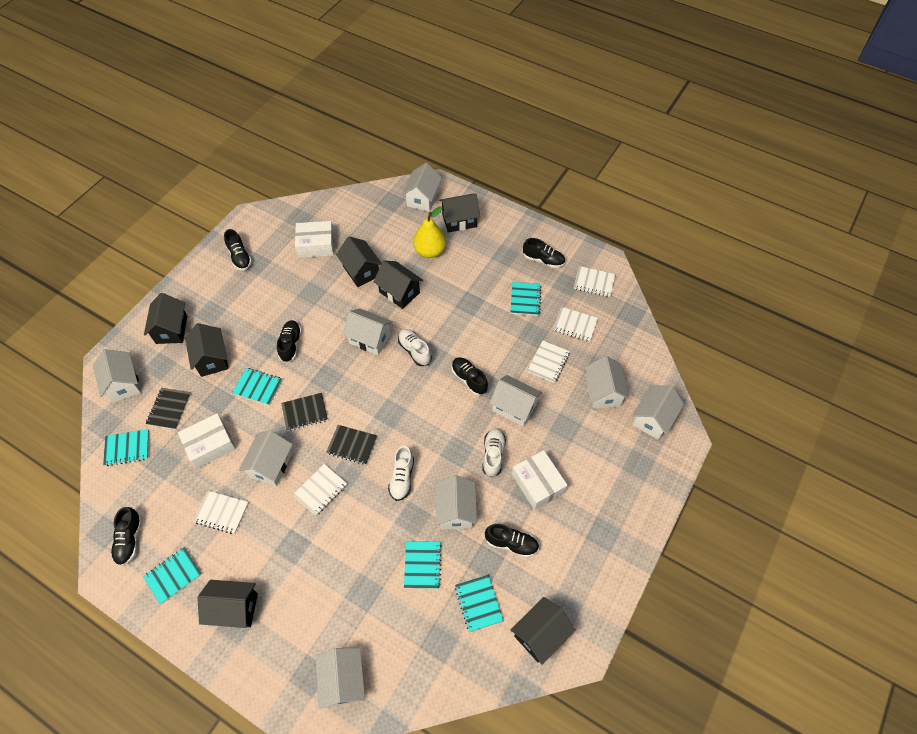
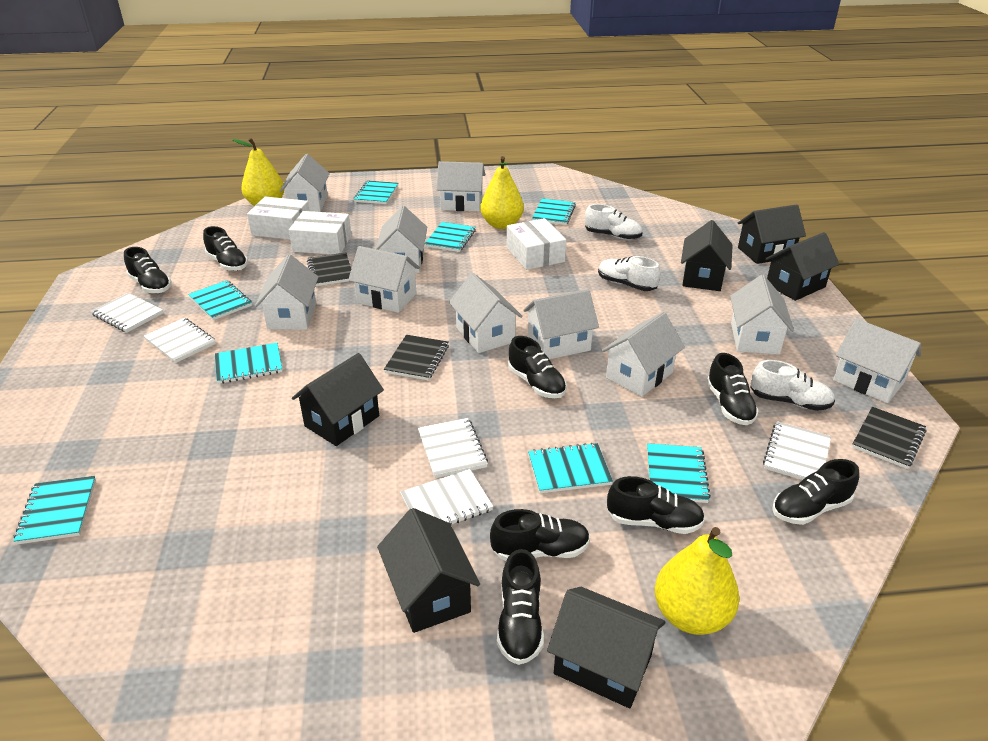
black house: 7 -> 6
black shoe: 6 -> 8
turquoise notebook: 6 -> 8
white house: 9 -> 10
yellow pear: 1 -> 3

